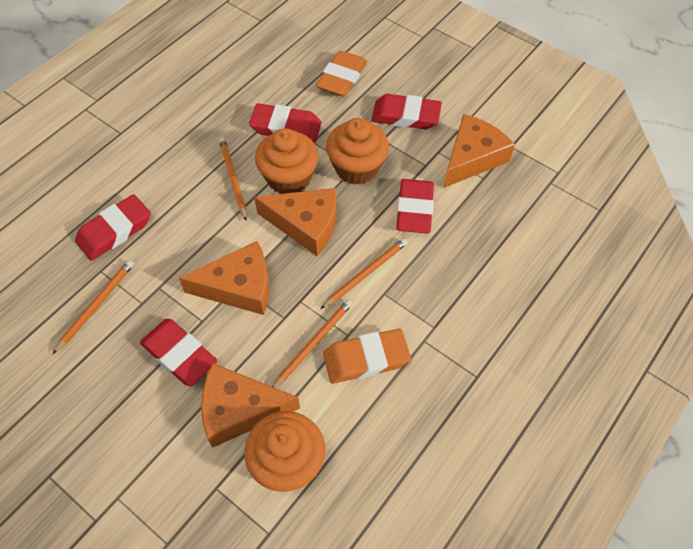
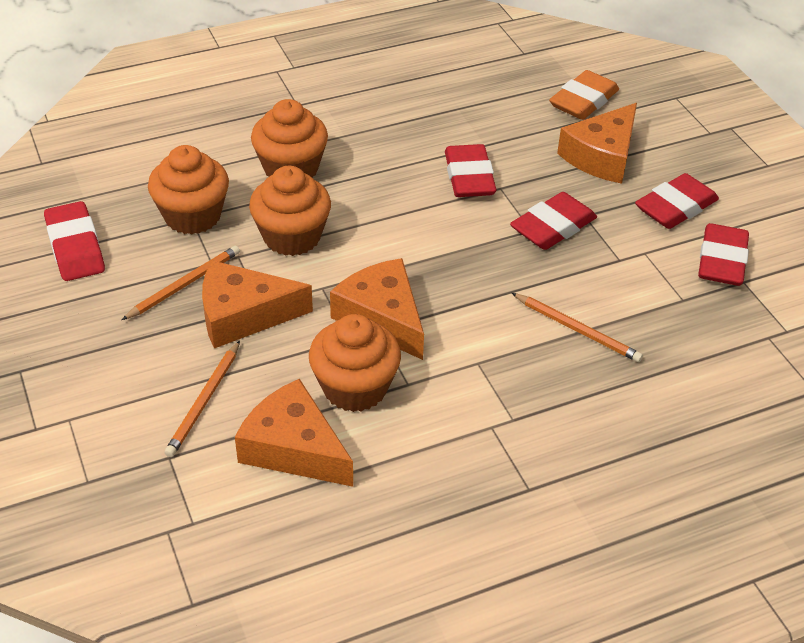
orange cupcake: 3 -> 4
orange eraser: 2 -> 1
orange pencil: 4 -> 3

